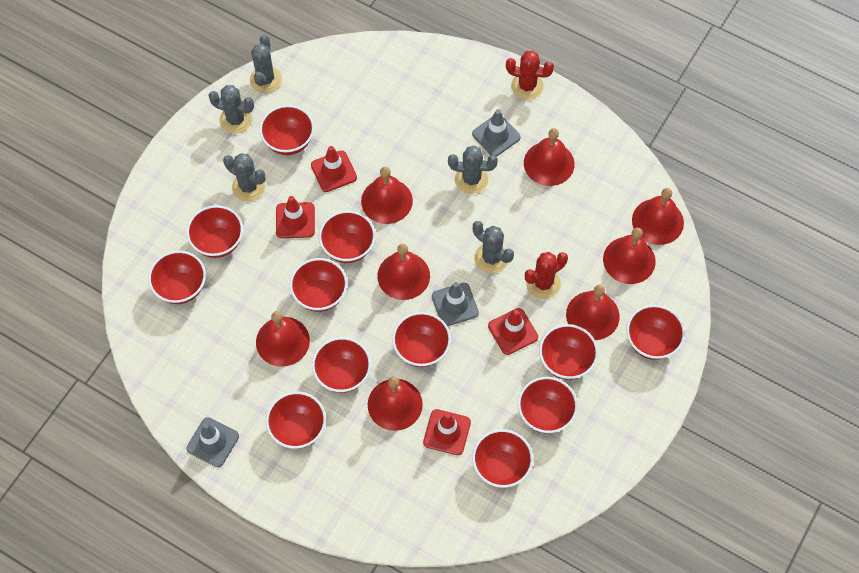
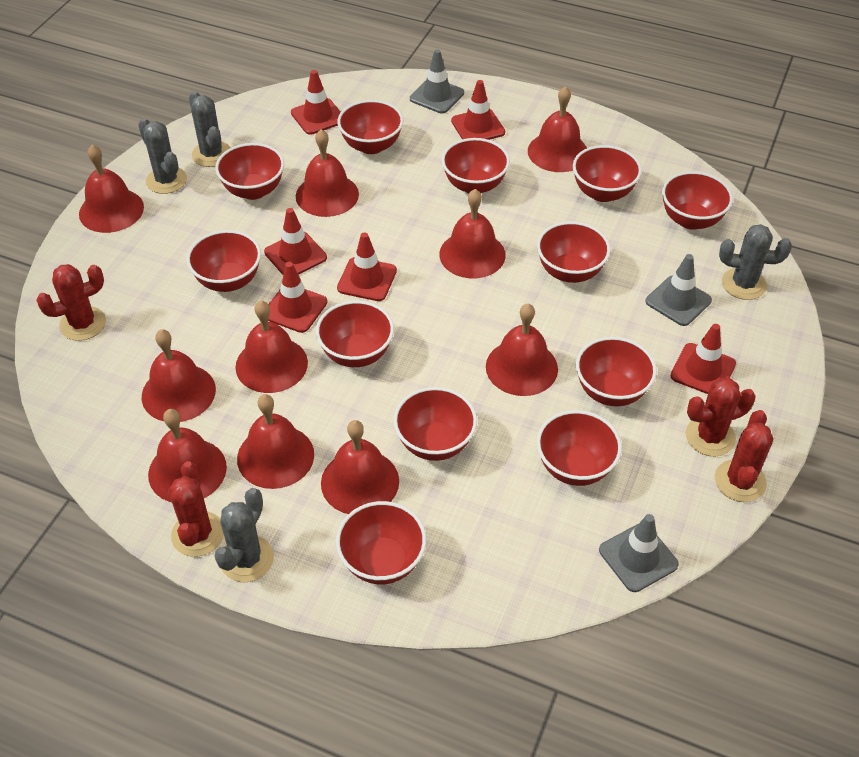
grey cactus: 5 -> 4
red bell: 8 -> 10
red cactus: 2 -> 4
red traffic cone: 4 -> 6

